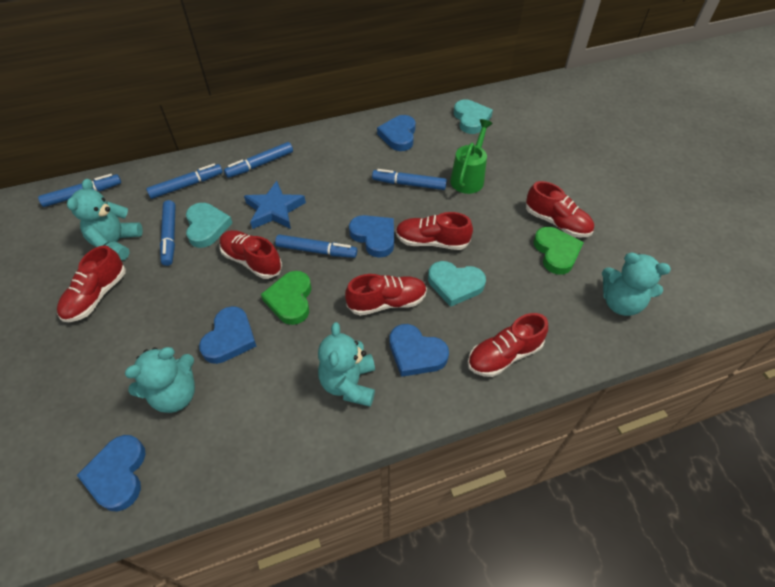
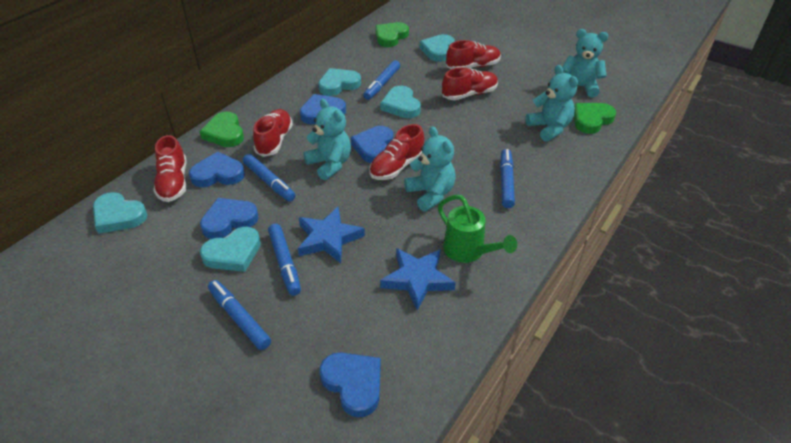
blue marker: 6 -> 5
blue star: 1 -> 2
green heart: 2 -> 3
red shoe: 6 -> 5
turquoise heart: 3 -> 5

